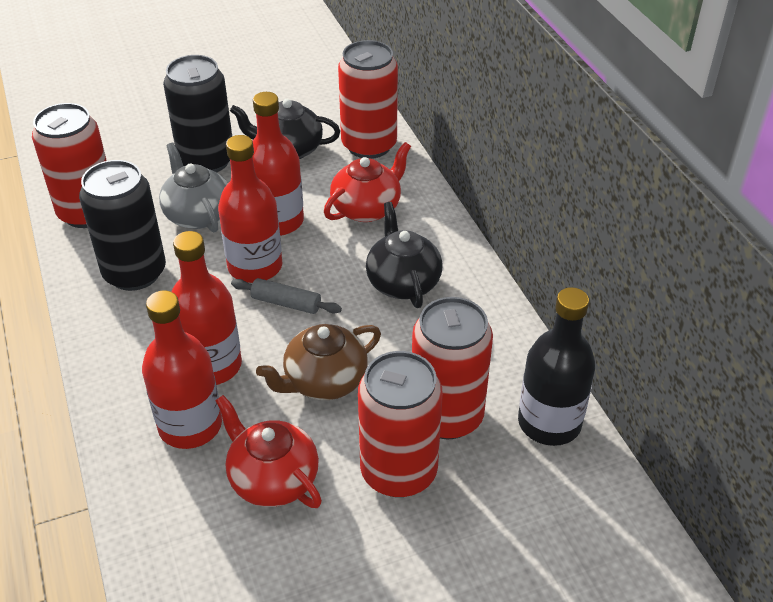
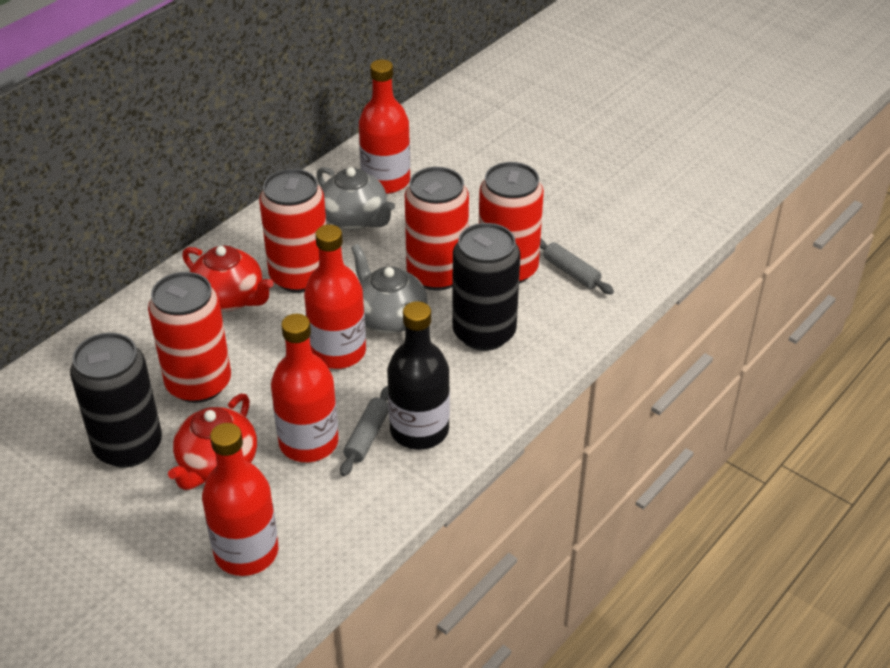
black teapot: 2 -> 0
brown teapot: 1 -> 0
grey rolling pin: 1 -> 2
grey teapot: 1 -> 2

